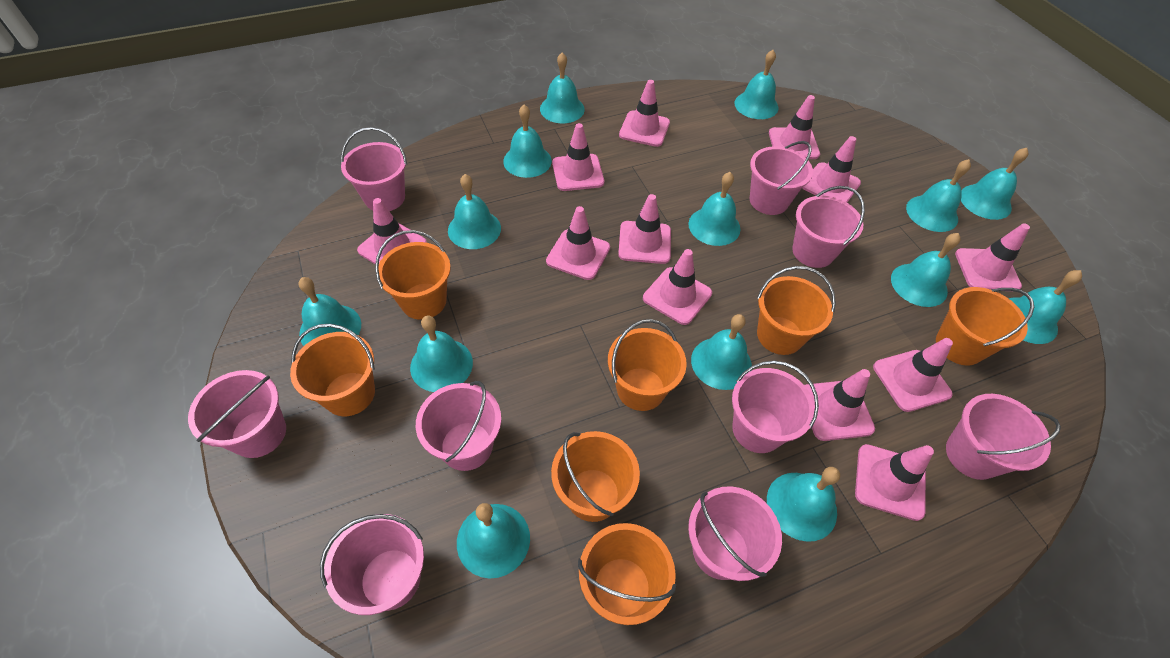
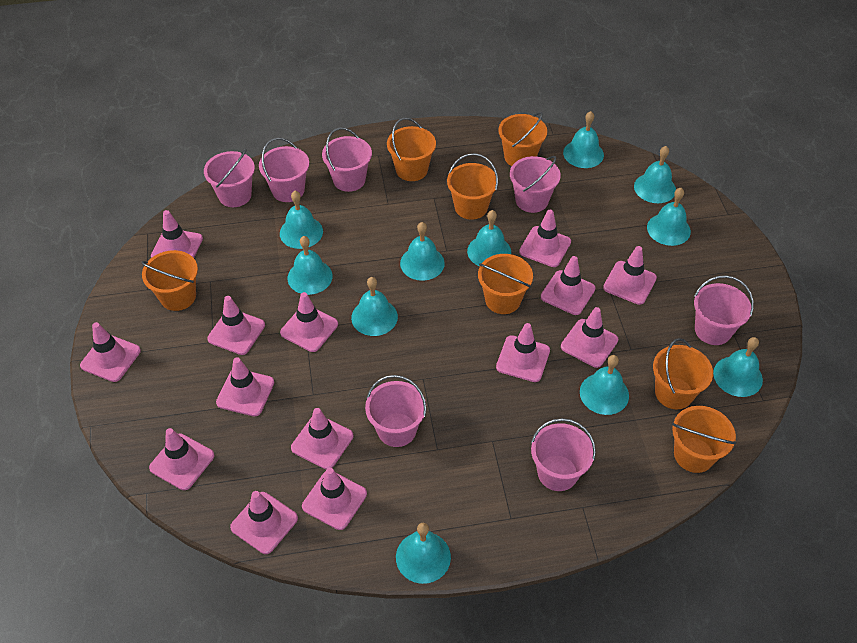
pink bucket: 9 -> 7
pink traffic cone: 12 -> 14
turquoise bell: 14 -> 11

